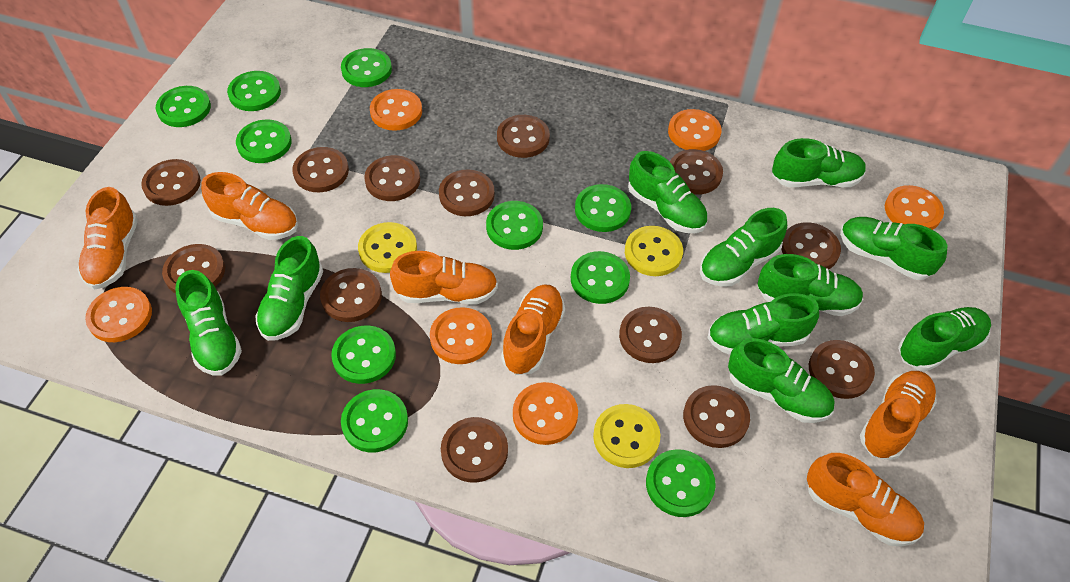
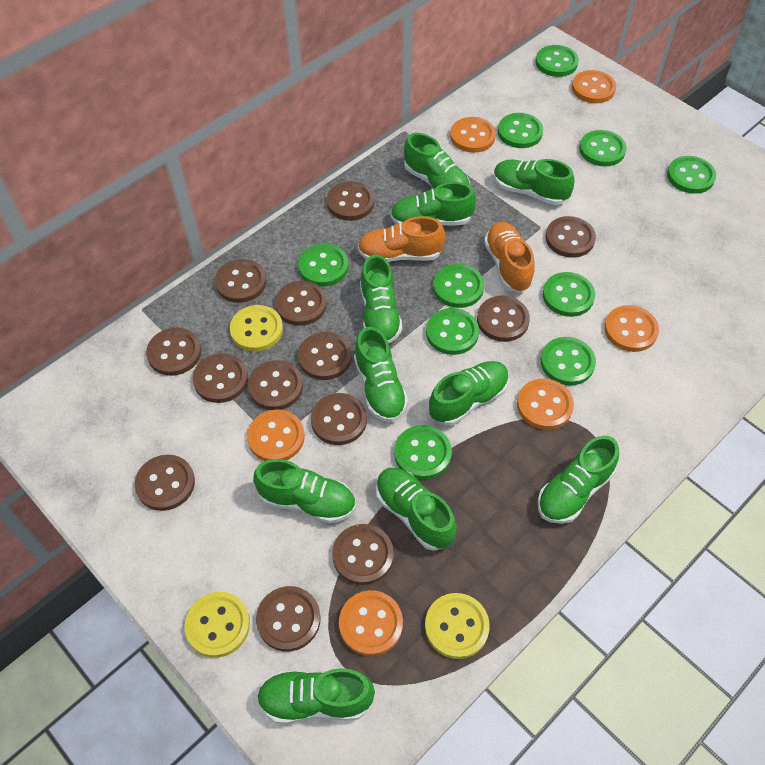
orange shoe: 6 -> 2

